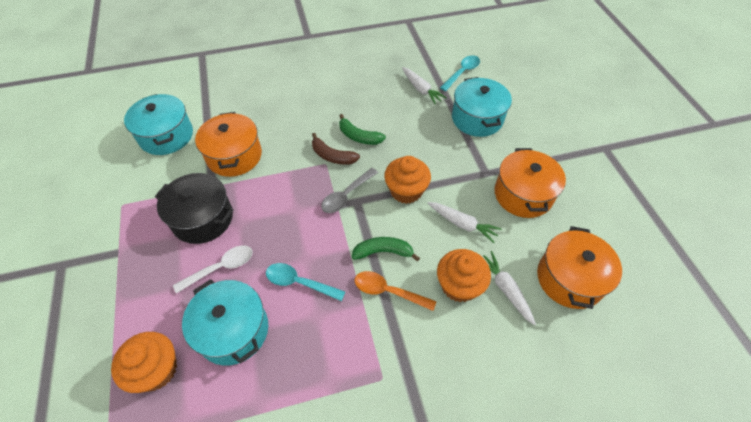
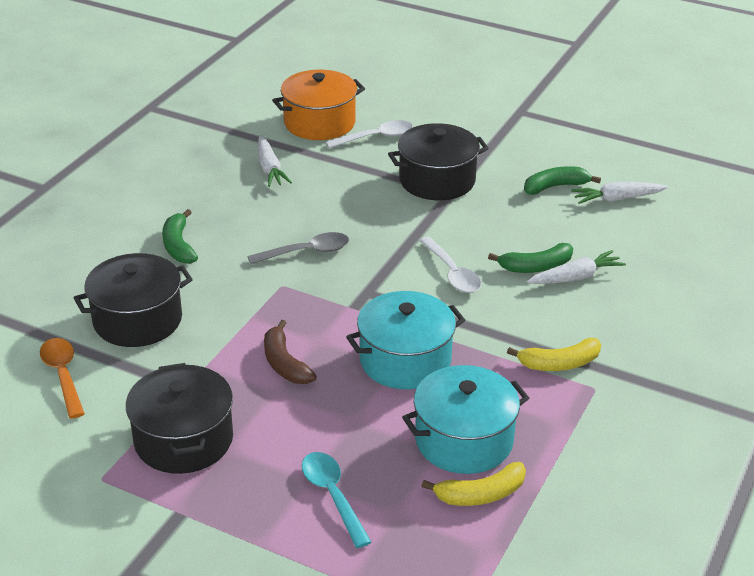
black pot: 1 -> 3
green banana: 2 -> 3
orange cupcake: 3 -> 0
orange pot: 3 -> 1
turquoise pot: 3 -> 2
turquoise spoon: 2 -> 1
white spoon: 1 -> 2
yellow banana: 0 -> 2

